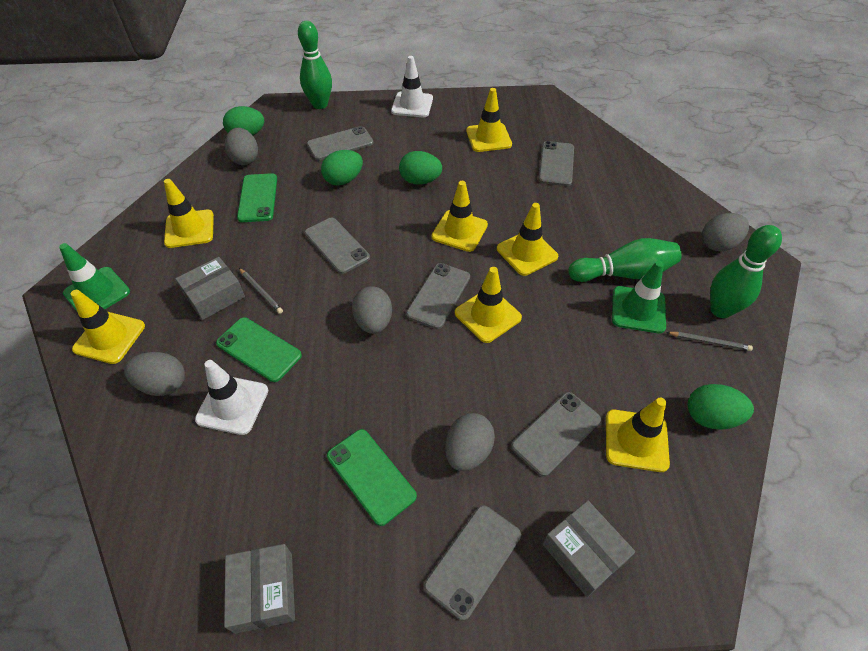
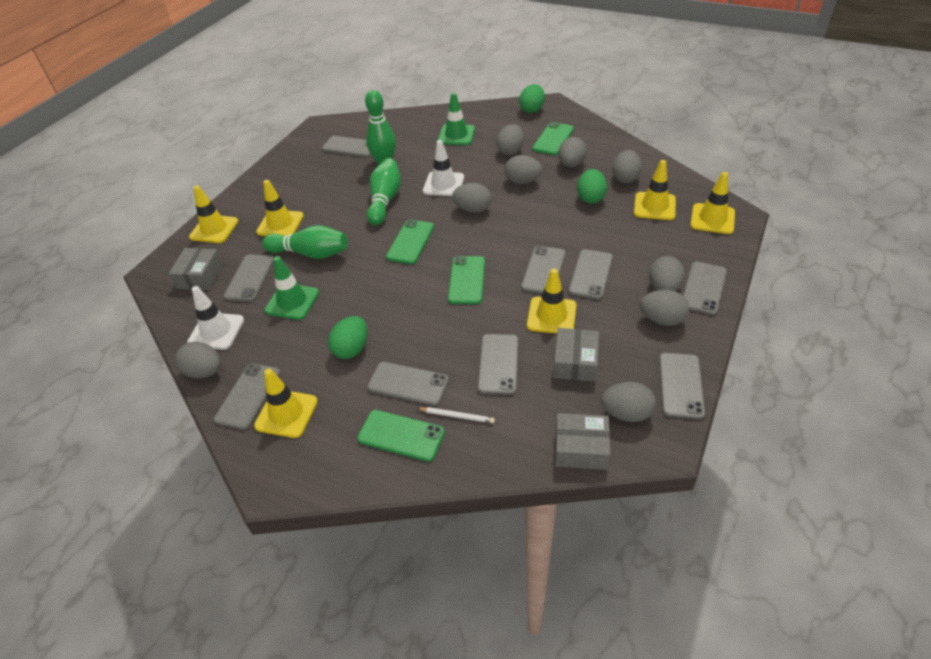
green egg: 4 -> 3
green phone: 3 -> 4
grey egg: 5 -> 9
grey pencil: 2 -> 0
grey phone: 6 -> 9
white pencil: 0 -> 1
yellow traffic cone: 7 -> 6

